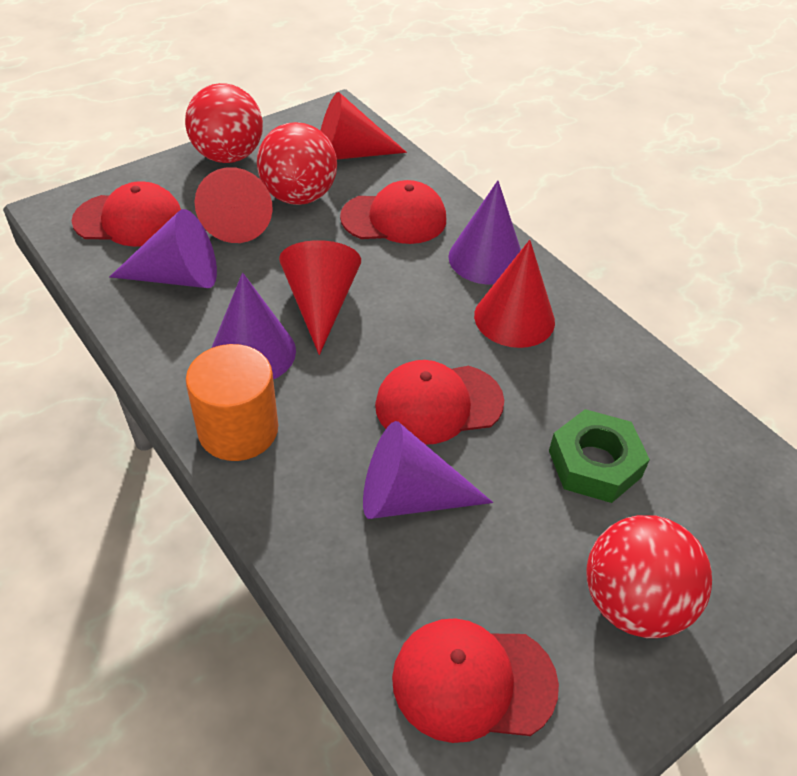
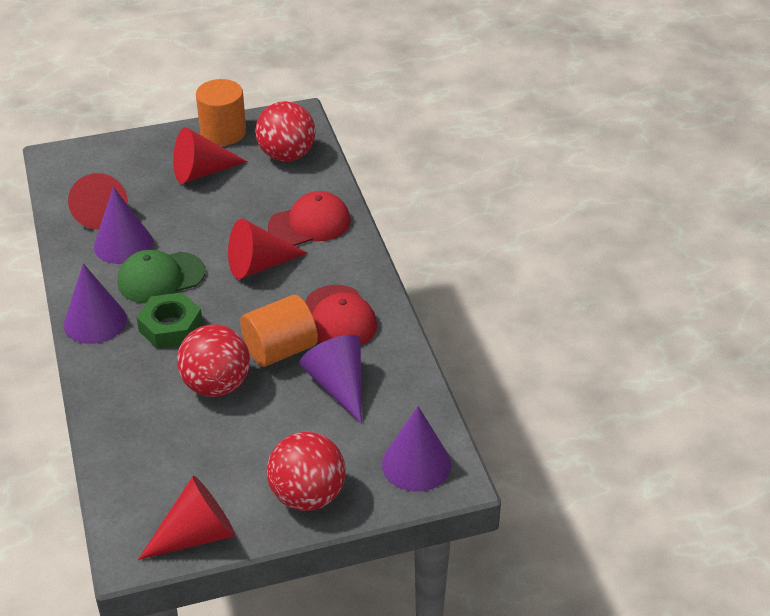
green cap: 0 -> 1
orange cylinder: 1 -> 2
red cap: 4 -> 2

